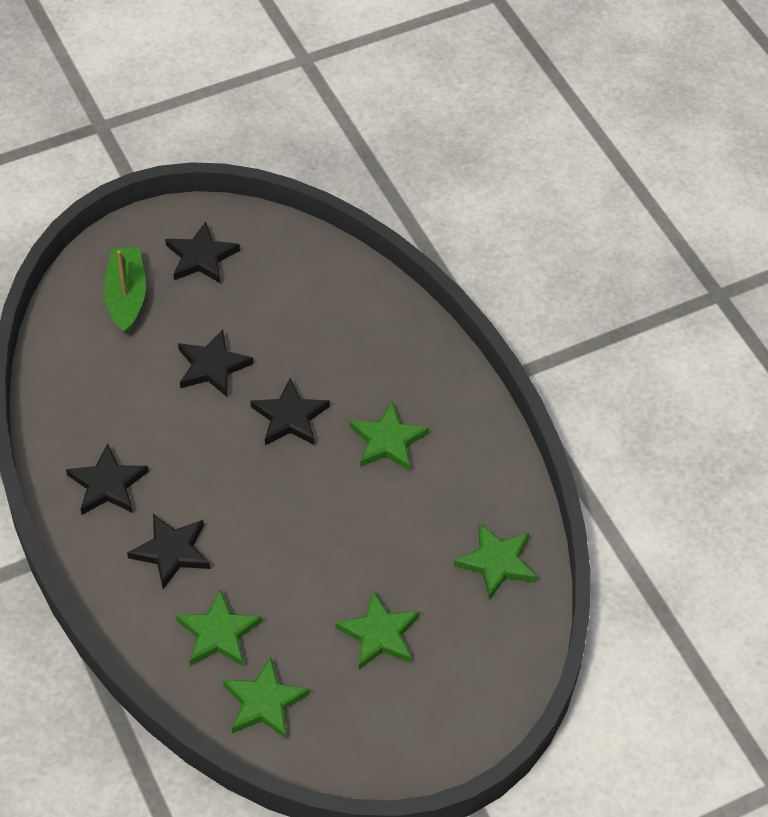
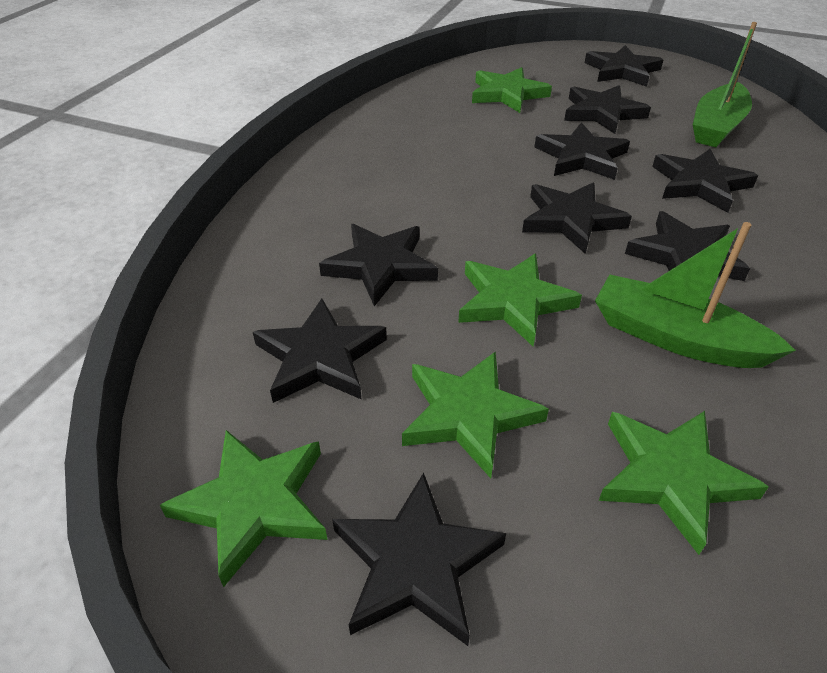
black star: 5 -> 9
green boat: 1 -> 2

